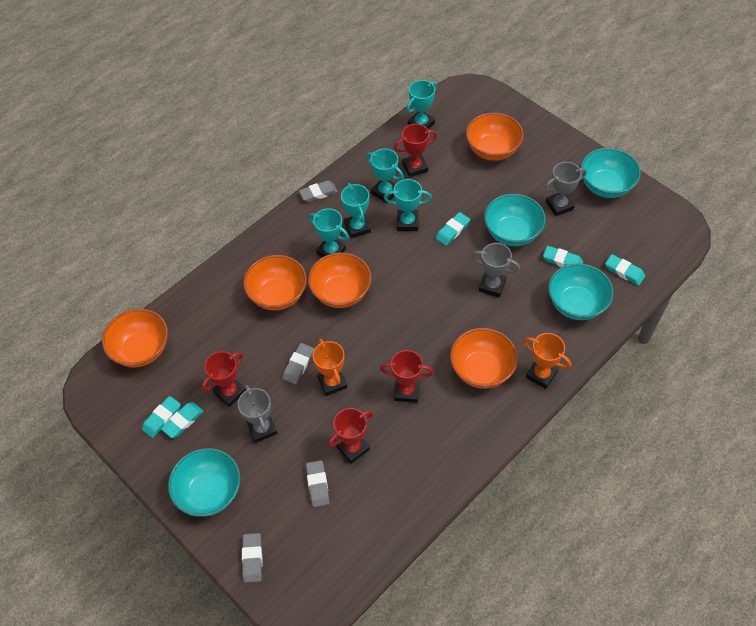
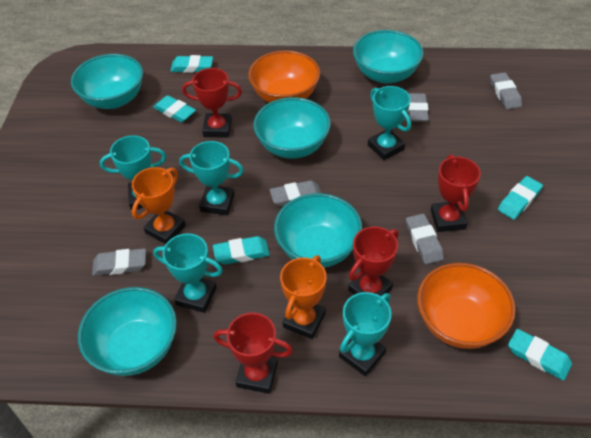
grey eraser: 4 -> 5
grey trophy: 3 -> 0
orange bowl: 5 -> 2
turquoise bowl: 4 -> 5

